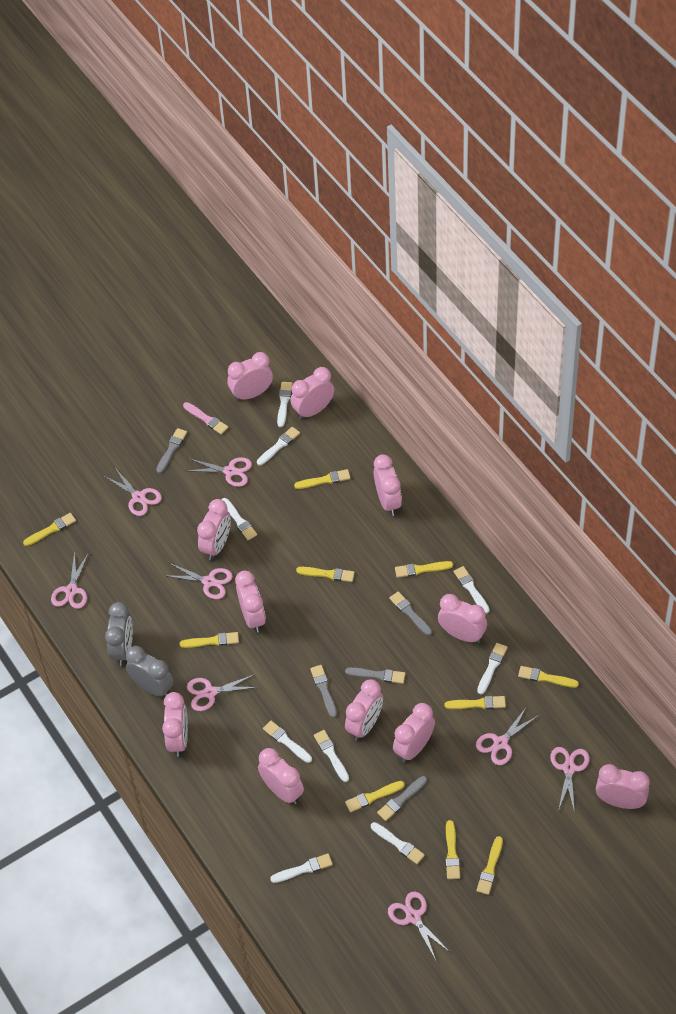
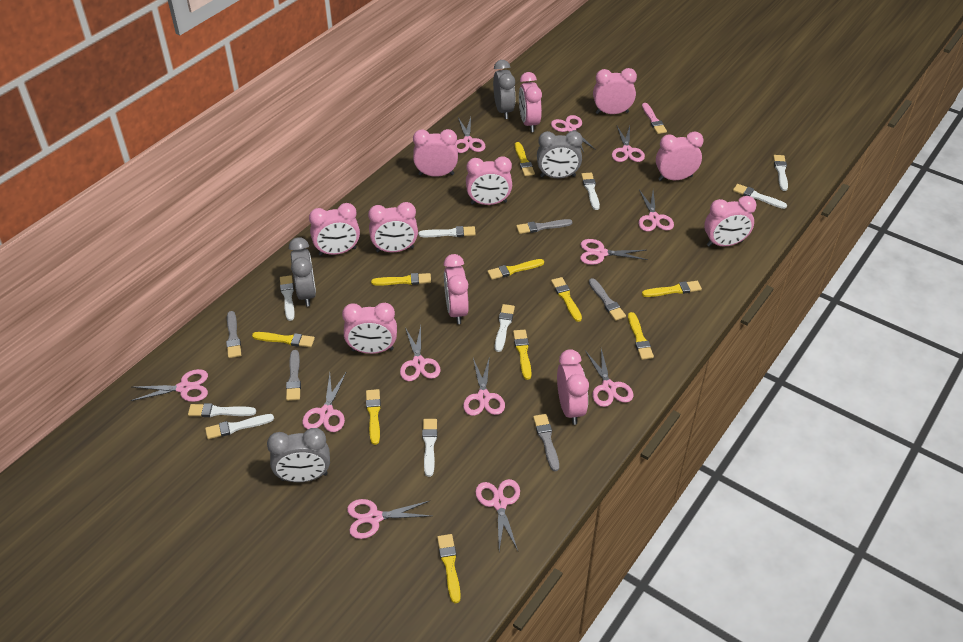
grey clock: 2 -> 4
pink scissors: 8 -> 12

